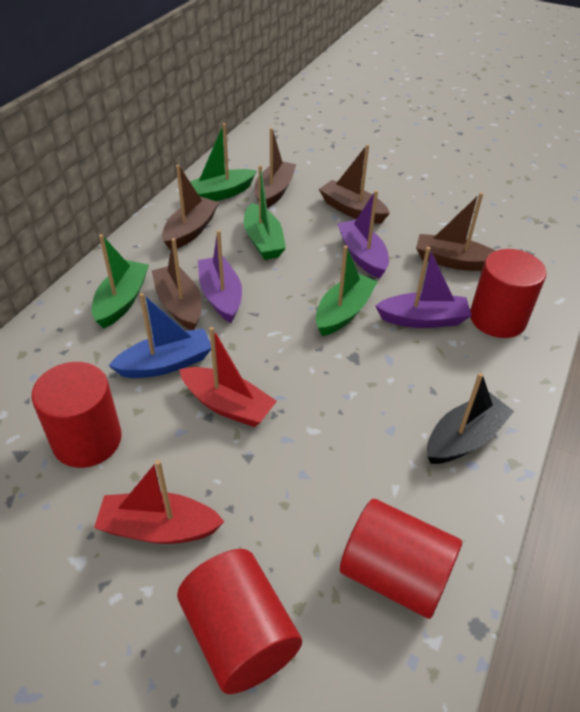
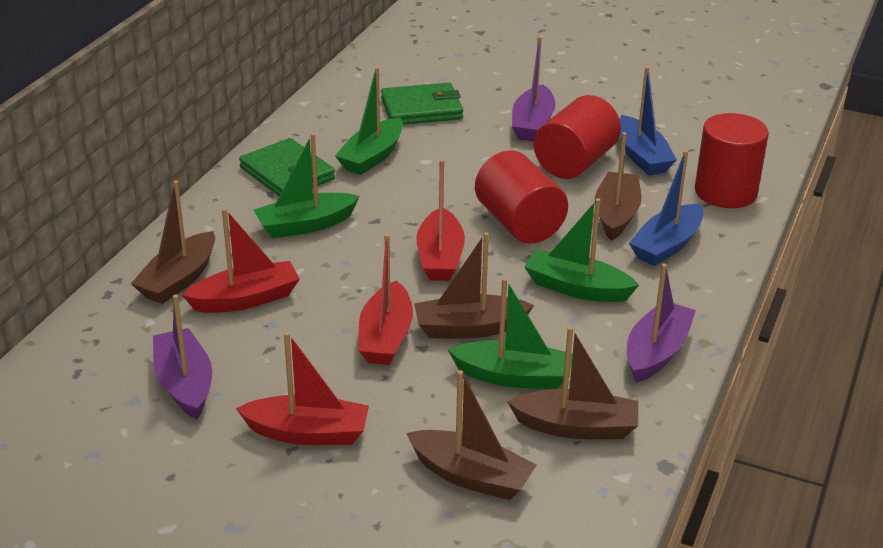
black boat: 1 -> 0
blue boat: 1 -> 2
green wallet: 0 -> 2
red boat: 2 -> 4
red cylinder: 4 -> 3

